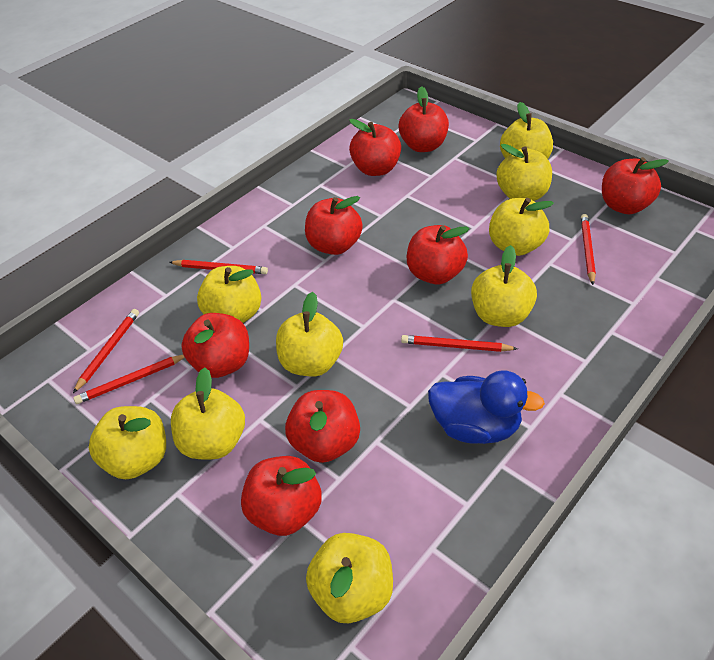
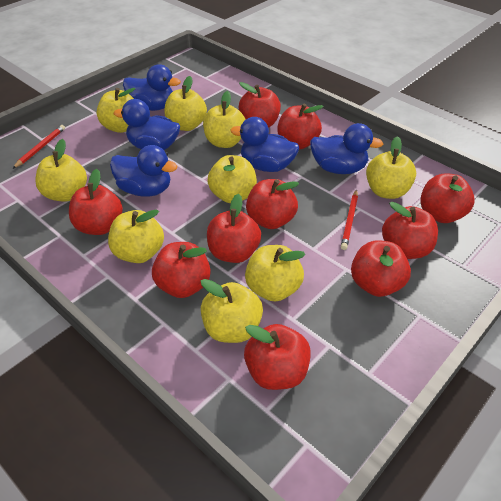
blue duck: 1 -> 5
red apple: 8 -> 10
red pencil: 5 -> 2

